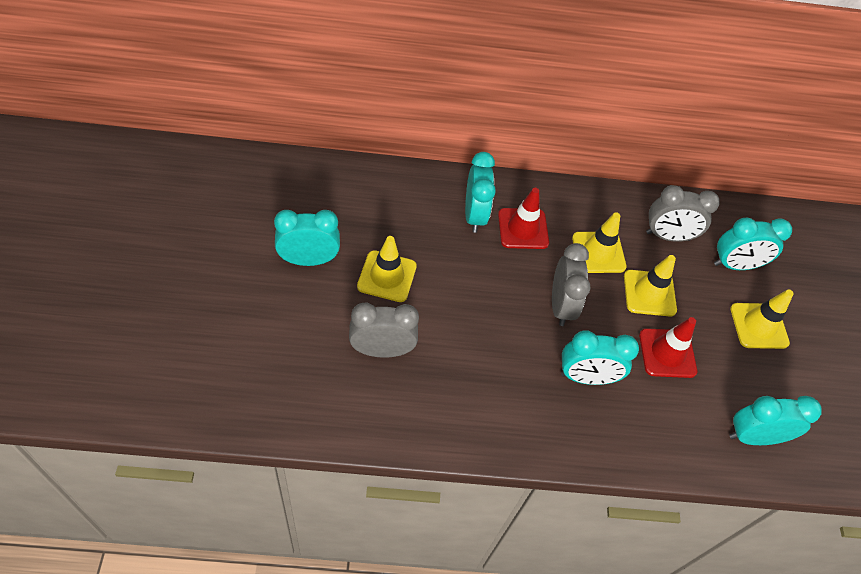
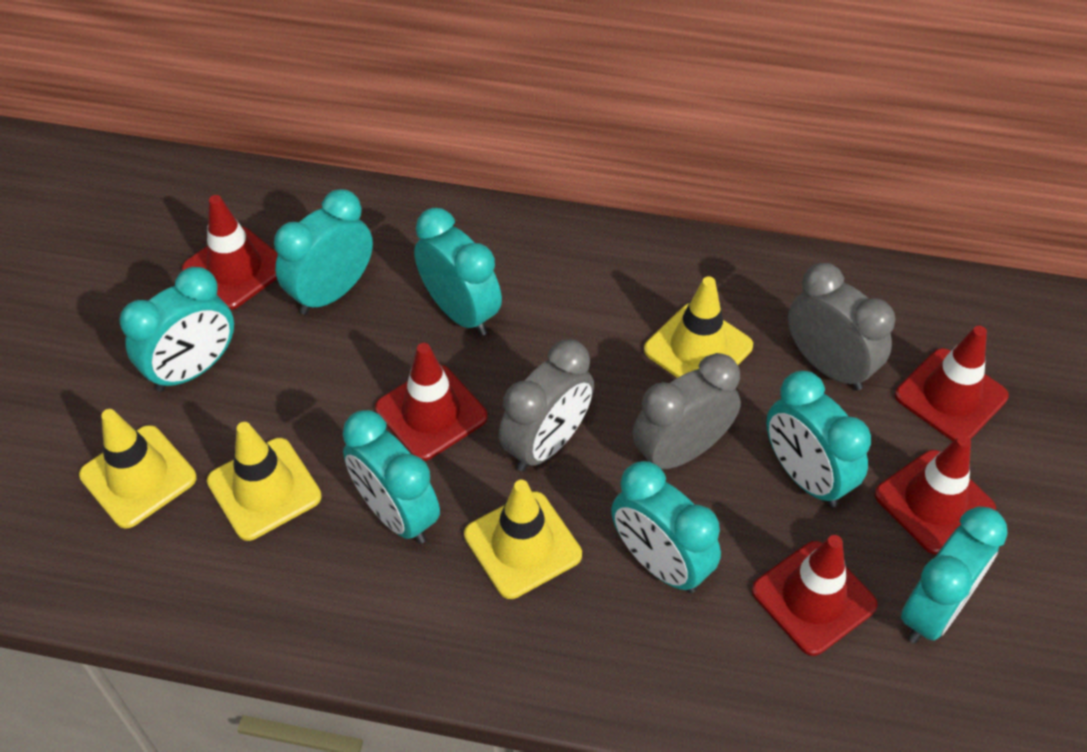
red traffic cone: 2 -> 5
turquoise clock: 5 -> 7

